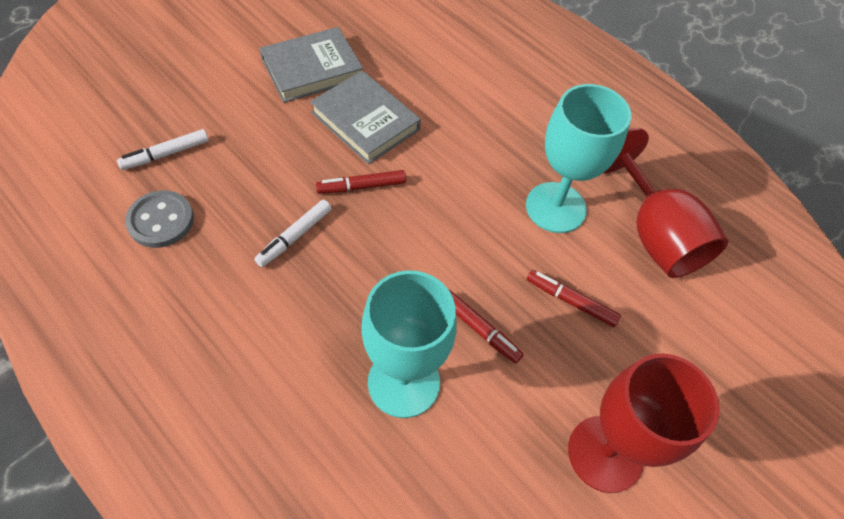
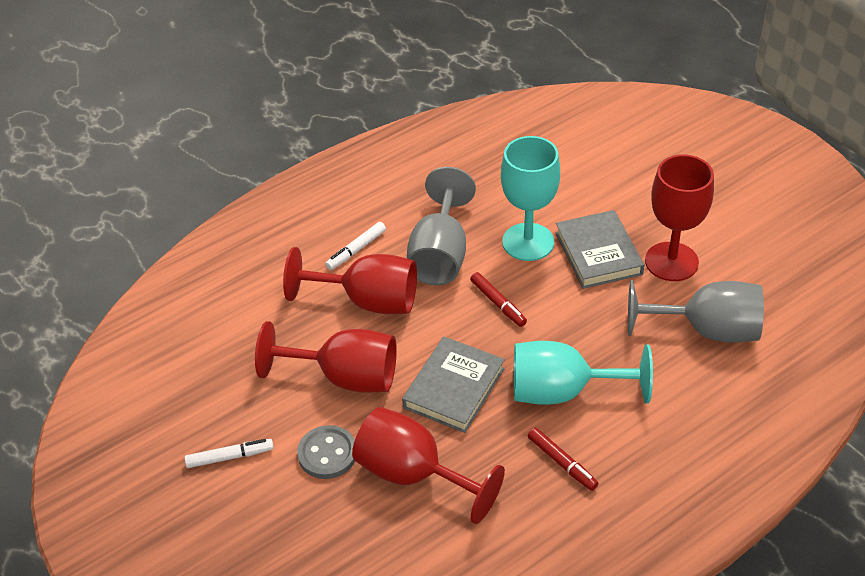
grey goblet: 0 -> 2
red goblet: 2 -> 4
red marker: 3 -> 2

